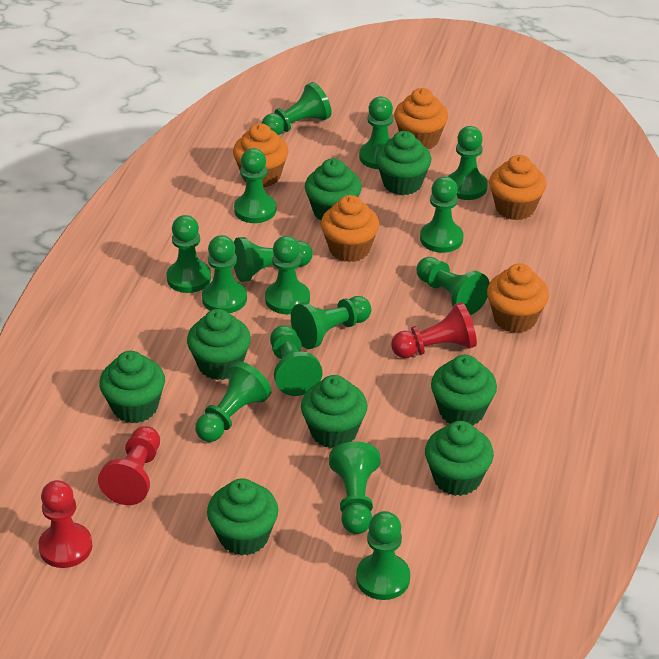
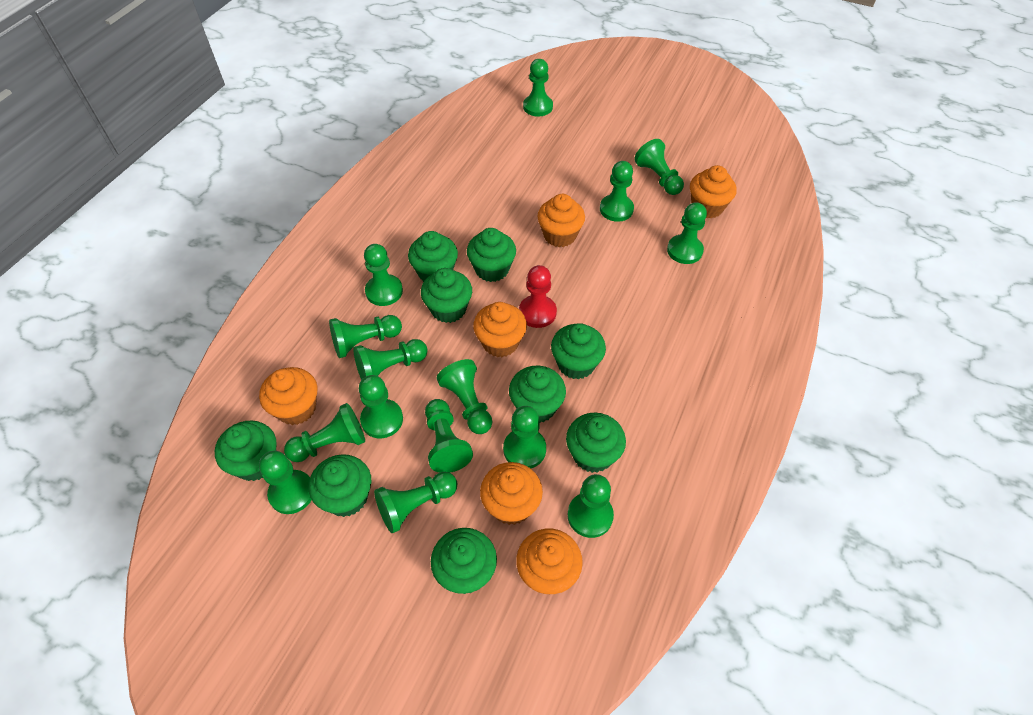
green cupcake: 8 -> 9
orange cupcake: 5 -> 6
red pawn: 3 -> 1

